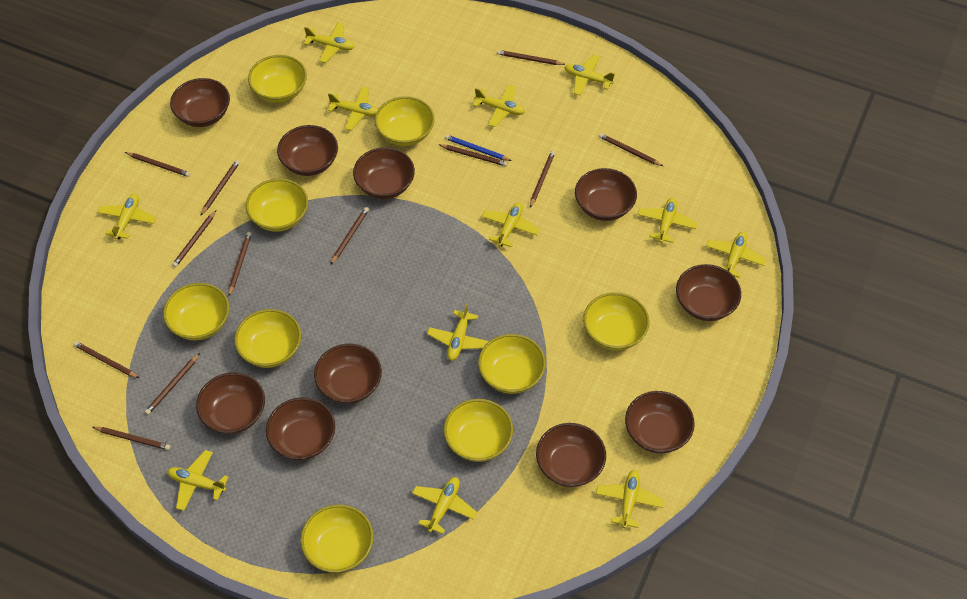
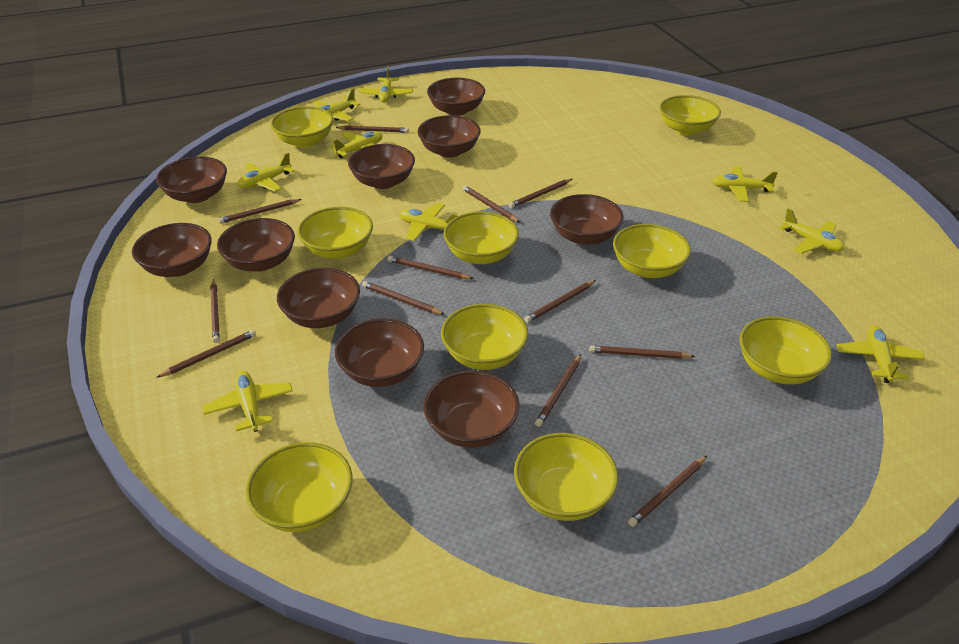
blue pencil: 1 -> 0
yellow plane: 12 -> 9

